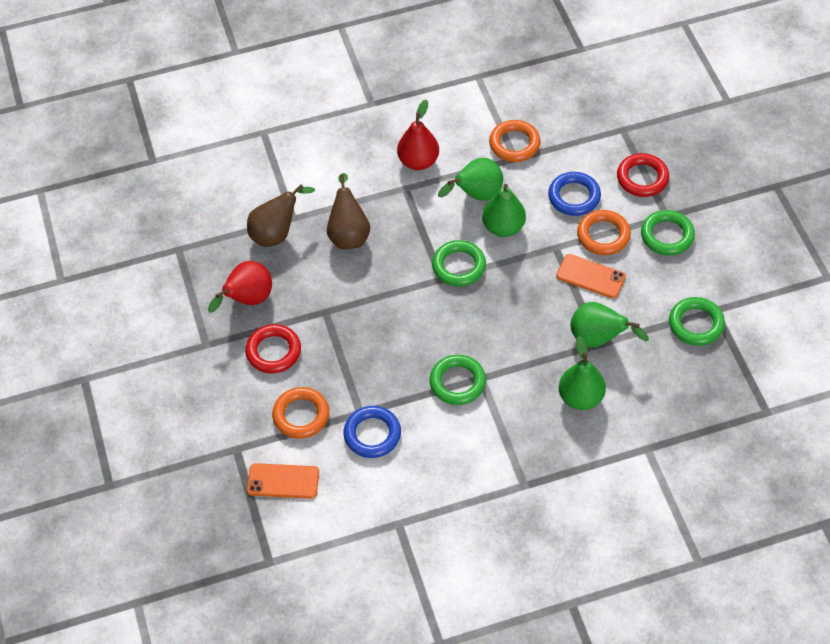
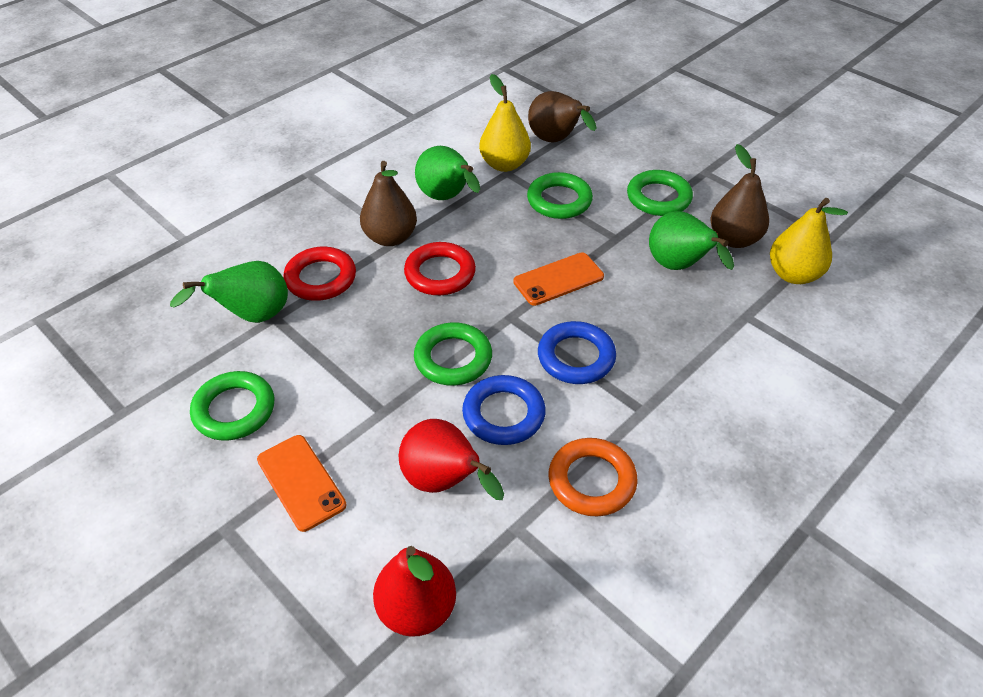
brown pear: 2 -> 3
green pear: 4 -> 3
orange ring: 3 -> 1
yellow pear: 0 -> 2

